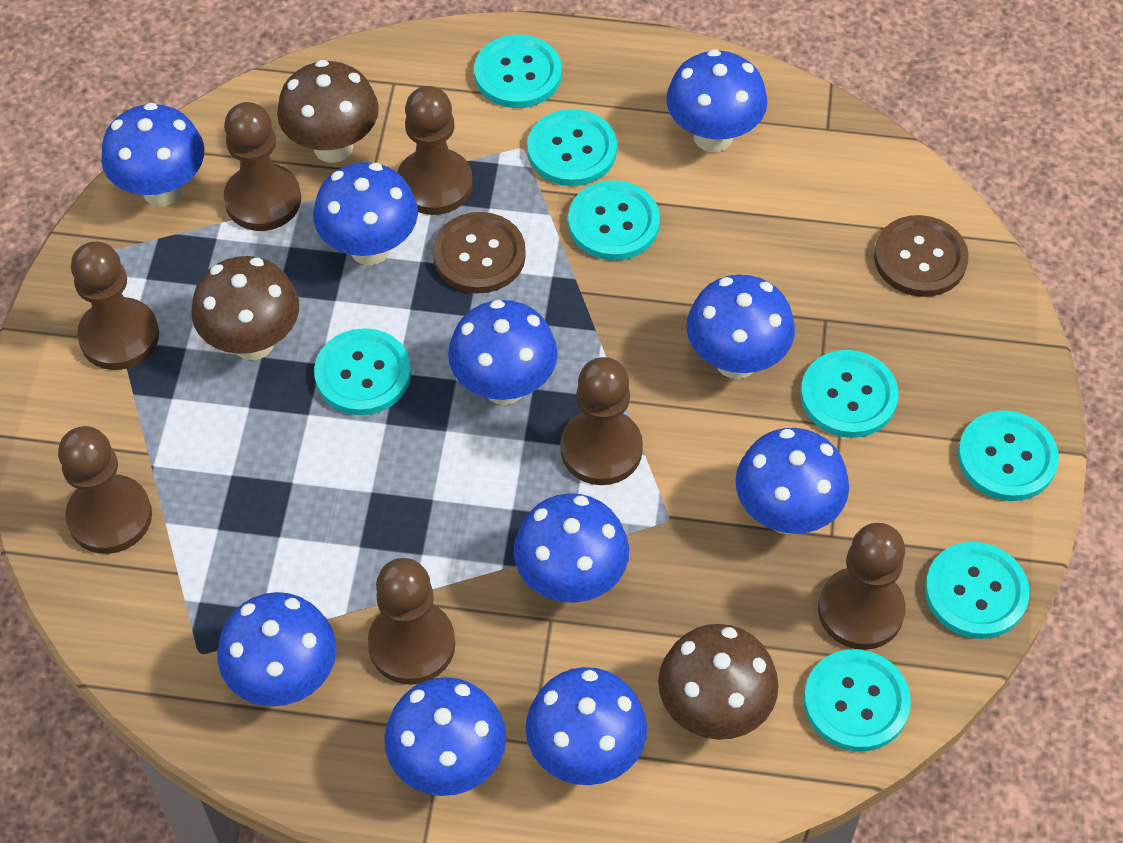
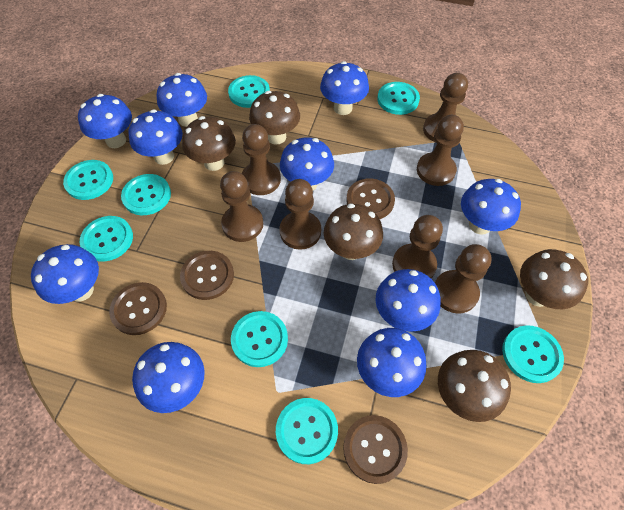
brown button: 2 -> 4
brown mushroom: 3 -> 5

